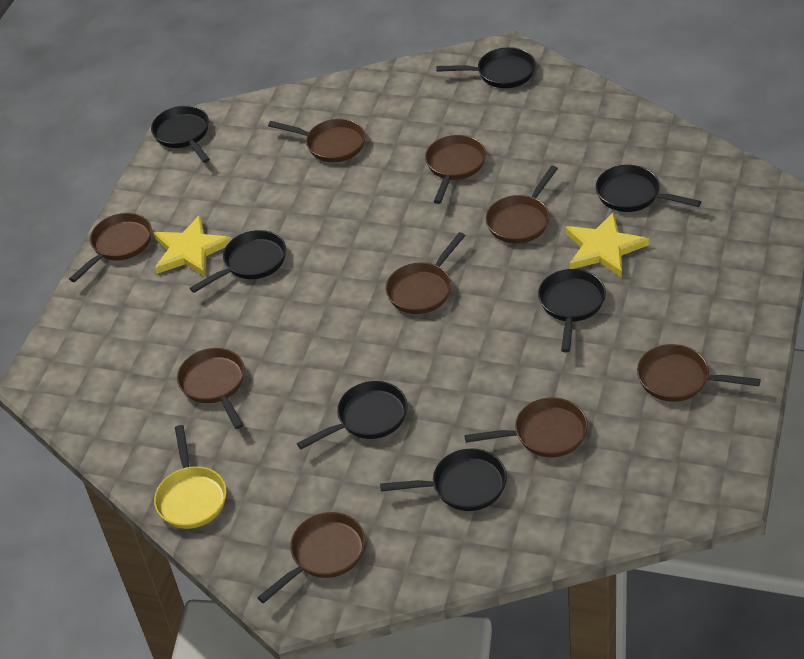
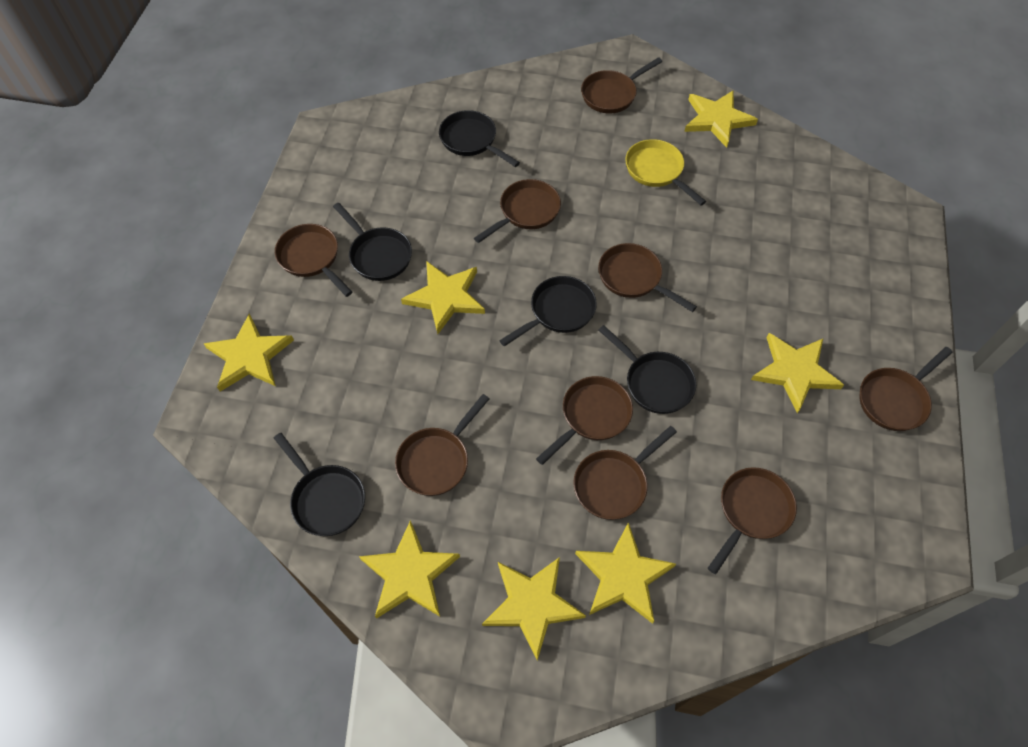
black pan: 7 -> 5
yellow star: 2 -> 7

